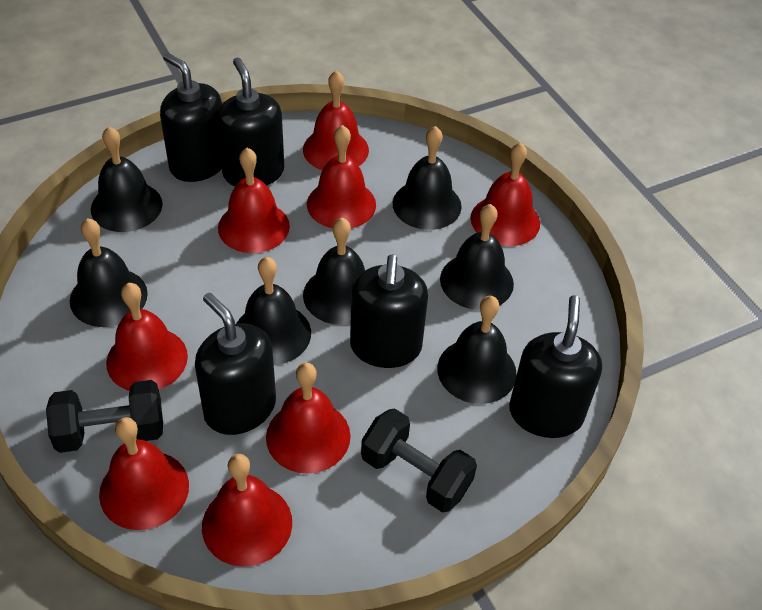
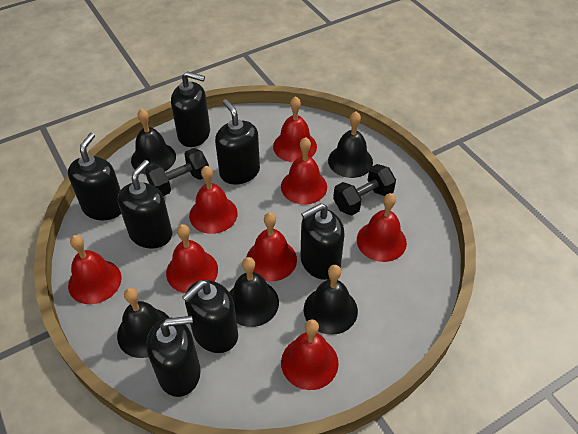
black bell: 7 -> 5
black soap dispenser: 5 -> 7

